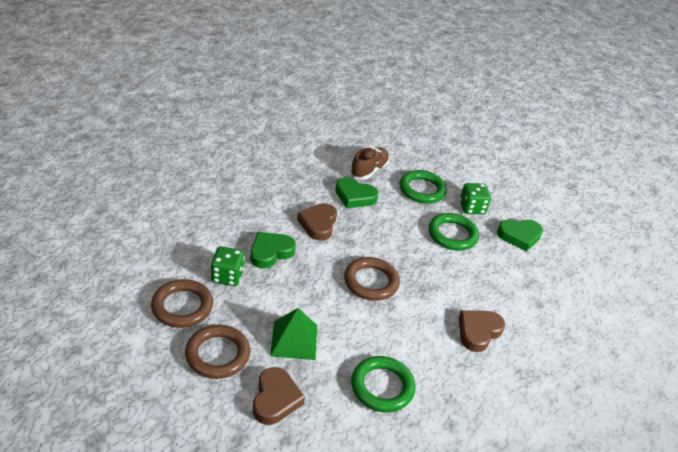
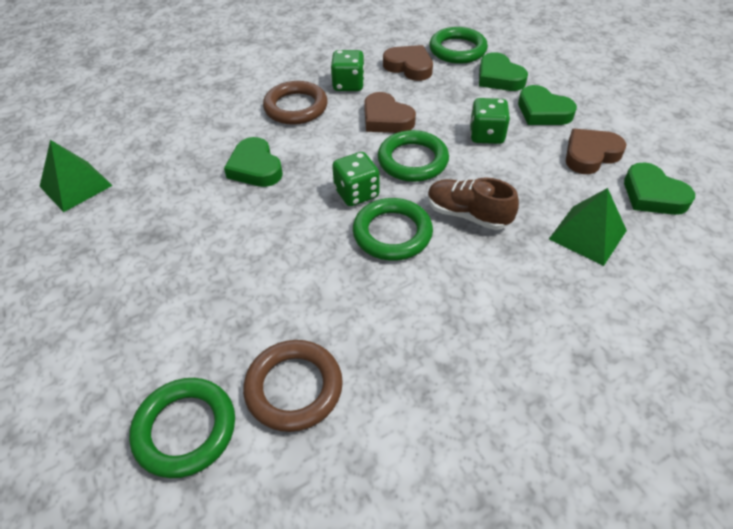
brown ring: 3 -> 2
green dice: 2 -> 3
green heart: 3 -> 4
green pyramid: 1 -> 2
green ring: 3 -> 4

